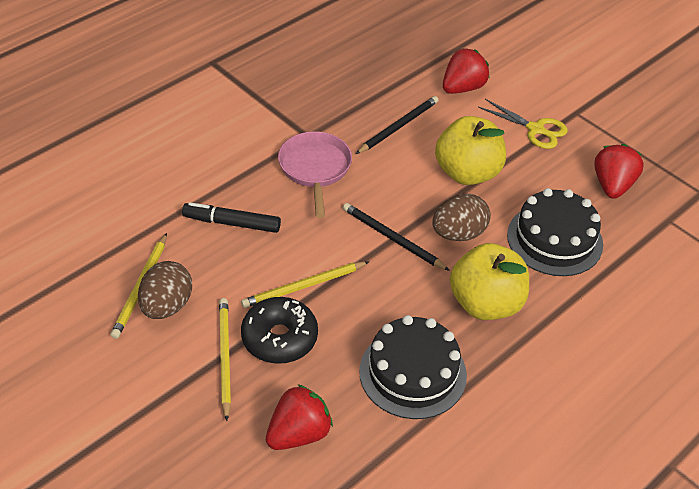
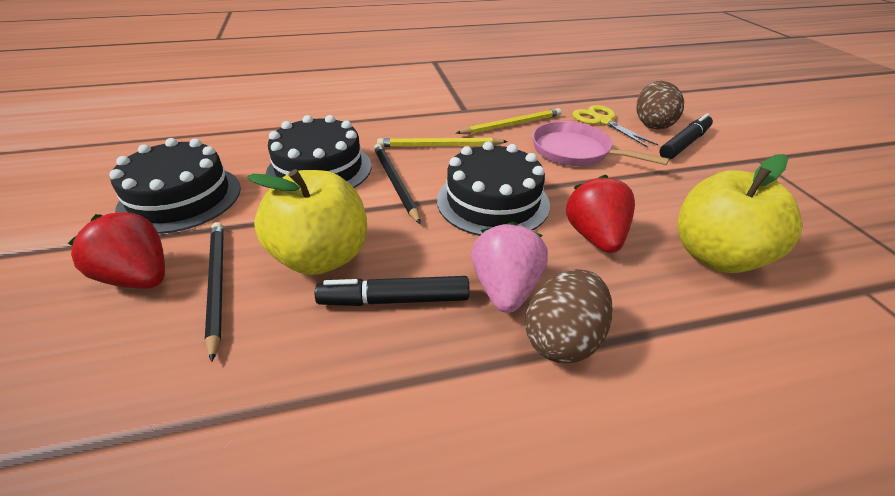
black cake: 2 -> 3
black donut: 1 -> 0
black marker: 1 -> 2
pink strawberry: 0 -> 1
red strawberry: 3 -> 2
yellow pencil: 3 -> 2

